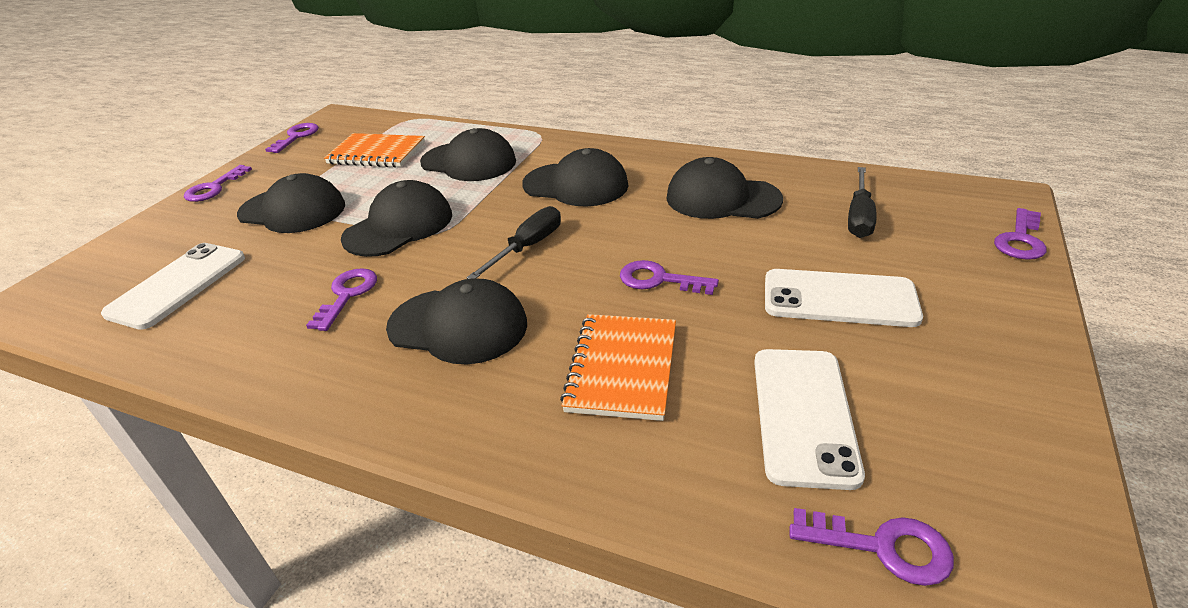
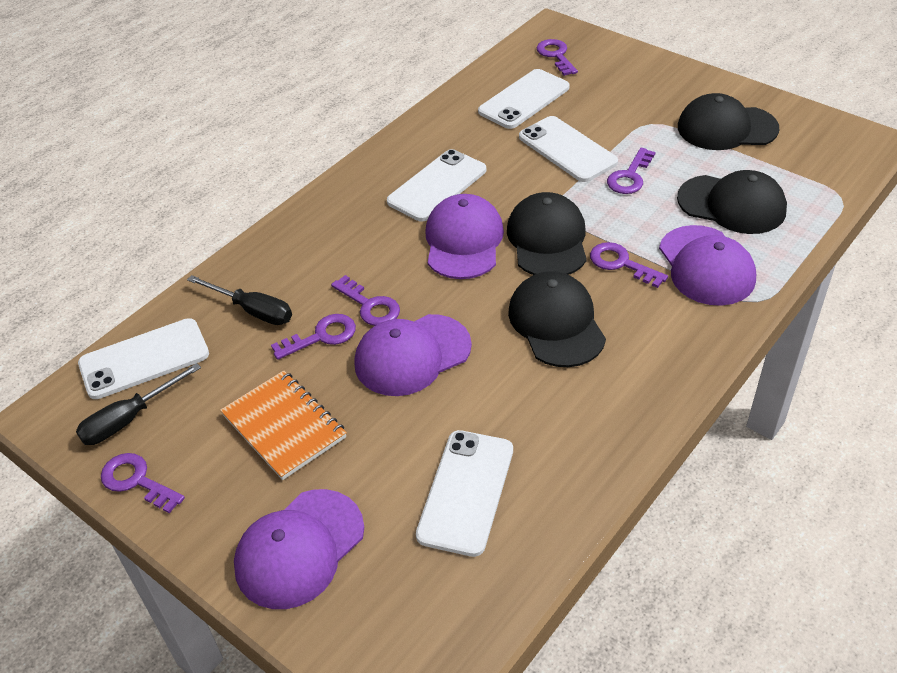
black cap: 6 -> 4
orange notebook: 2 -> 1
purple cap: 0 -> 4
white phone: 3 -> 5

